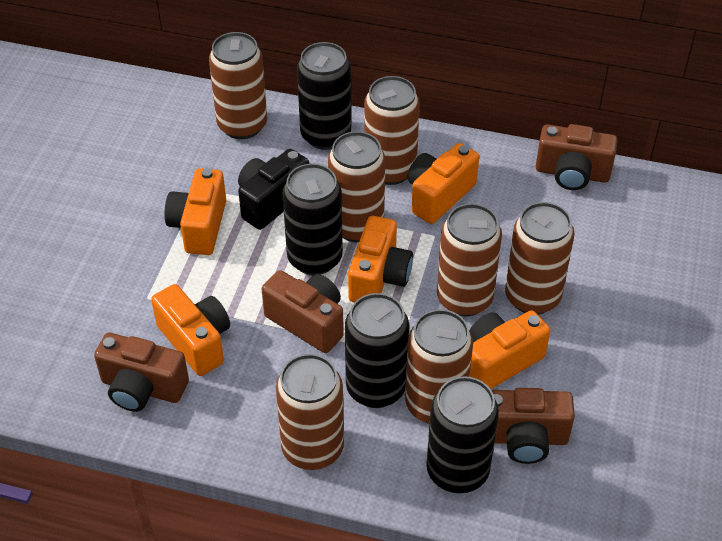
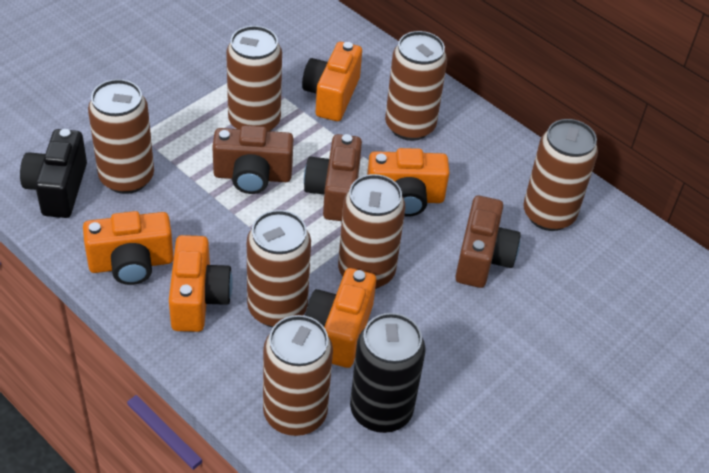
black can: 4 -> 1
brown camera: 4 -> 3

